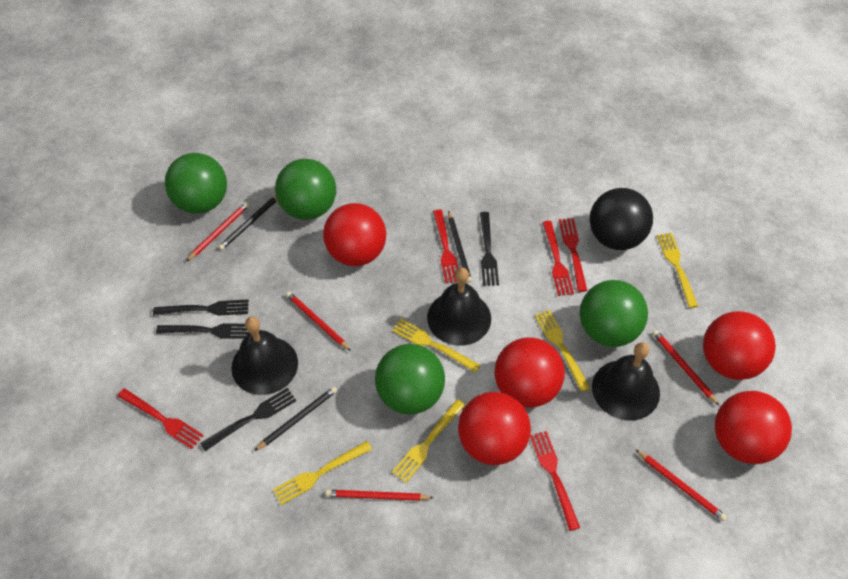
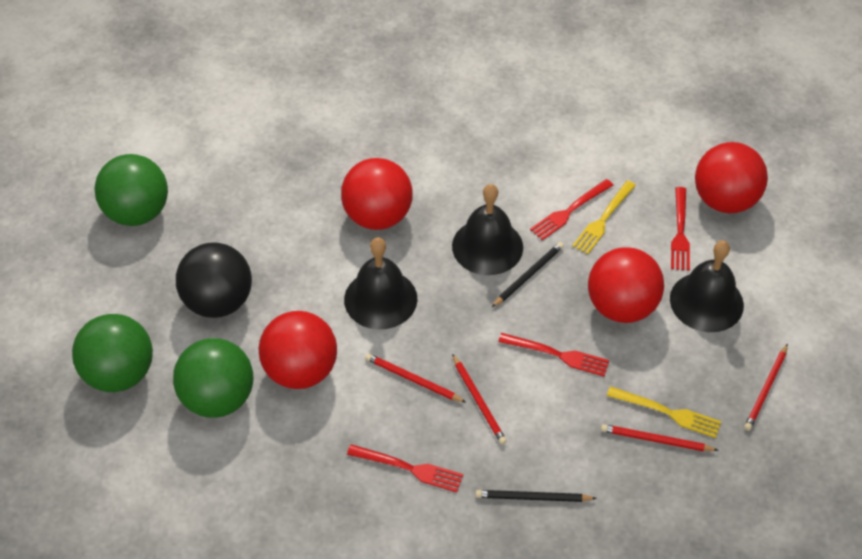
black fork: 4 -> 0
black pencil: 3 -> 2
green ball: 4 -> 3
red ball: 5 -> 4
red fork: 5 -> 4
red pencil: 5 -> 4
yellow fork: 5 -> 2

